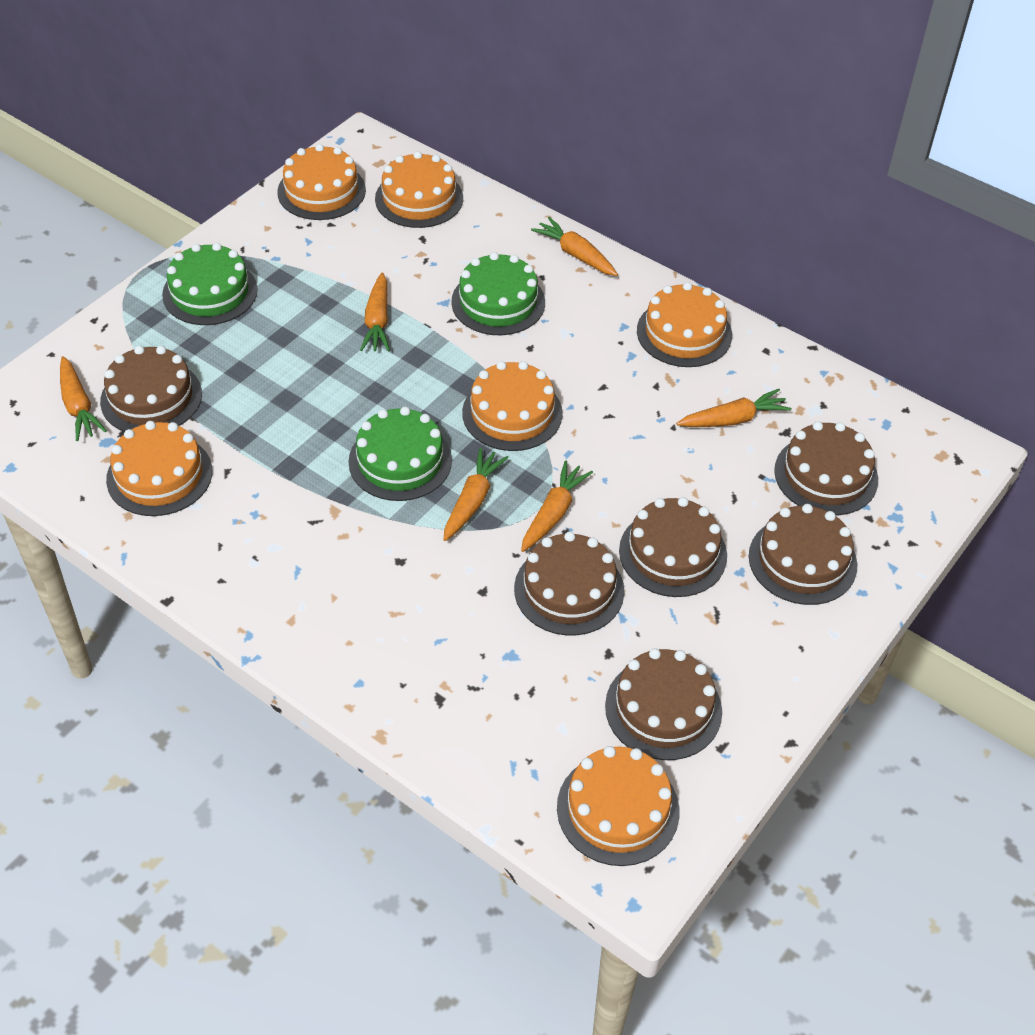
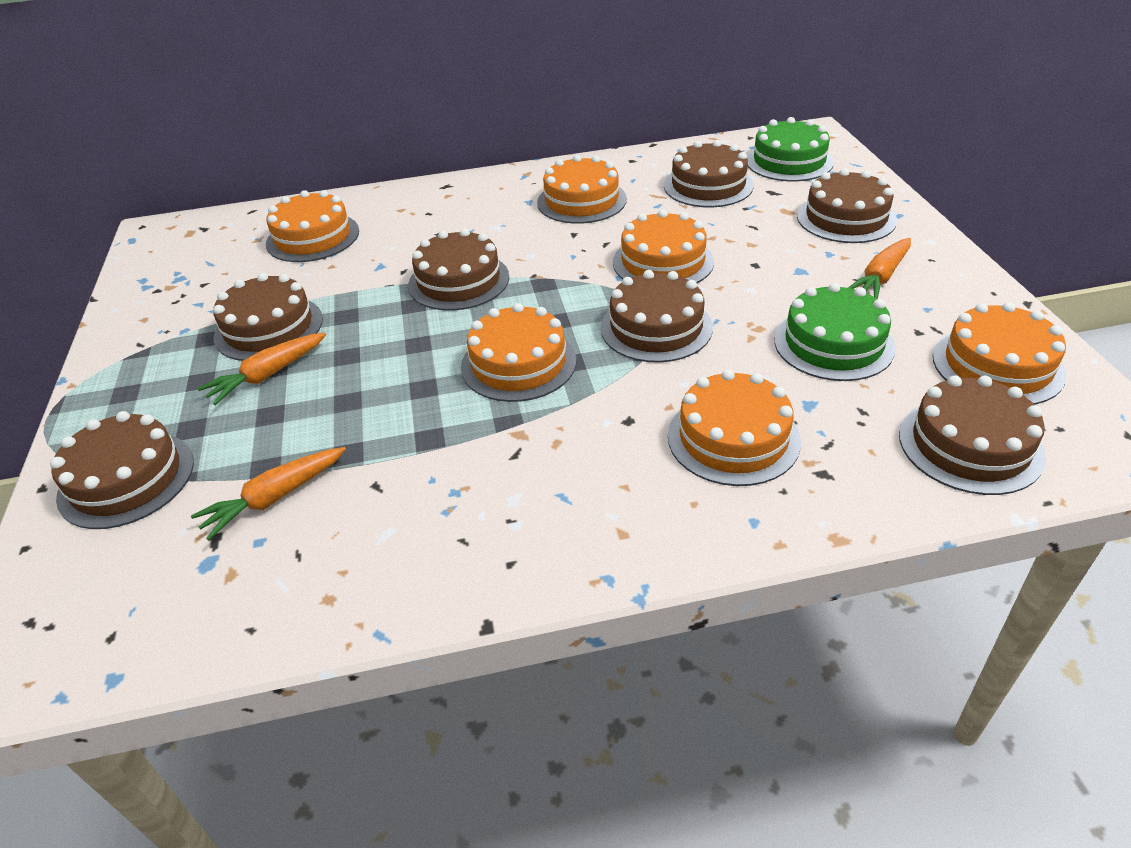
brown cake: 6 -> 7
green cake: 3 -> 2
orange carrot: 6 -> 3

